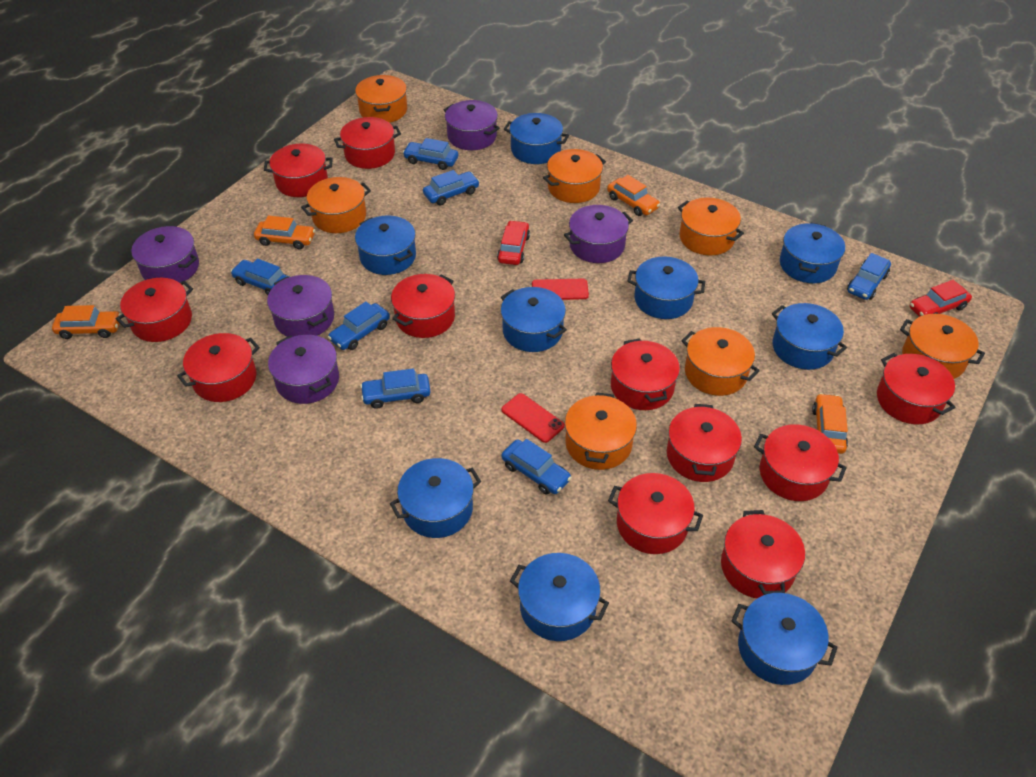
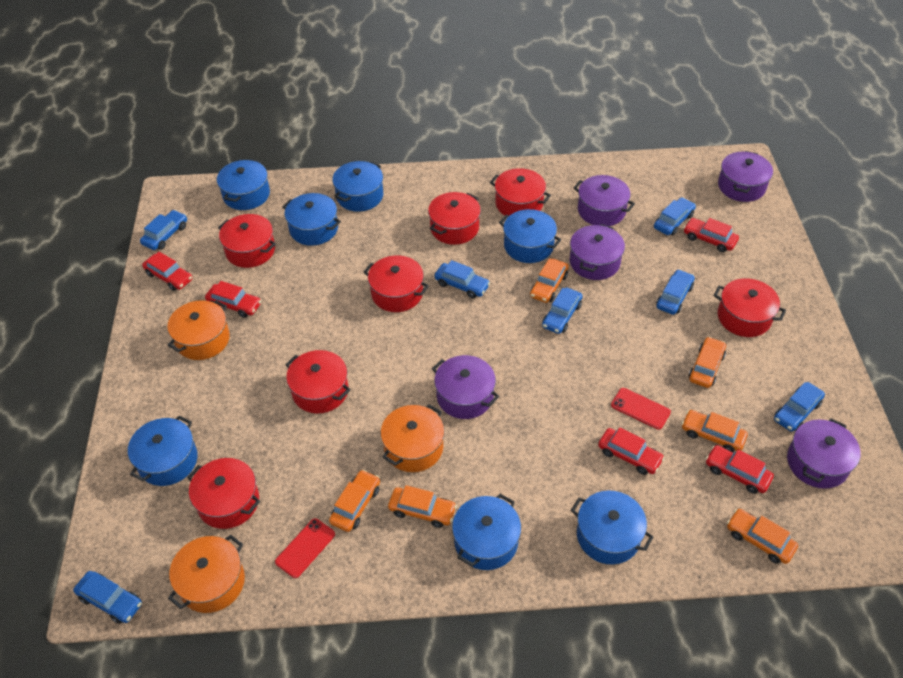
blue pot: 9 -> 7
orange car: 4 -> 6
orange pot: 7 -> 3
red car: 2 -> 5
red pot: 11 -> 7

